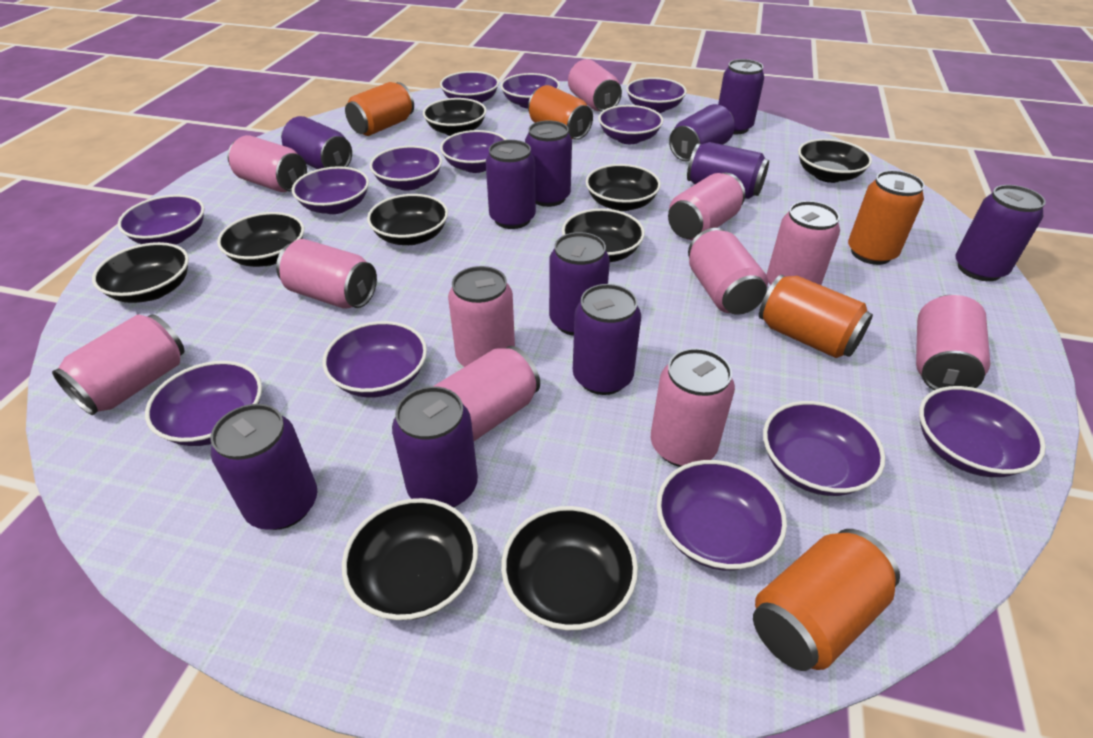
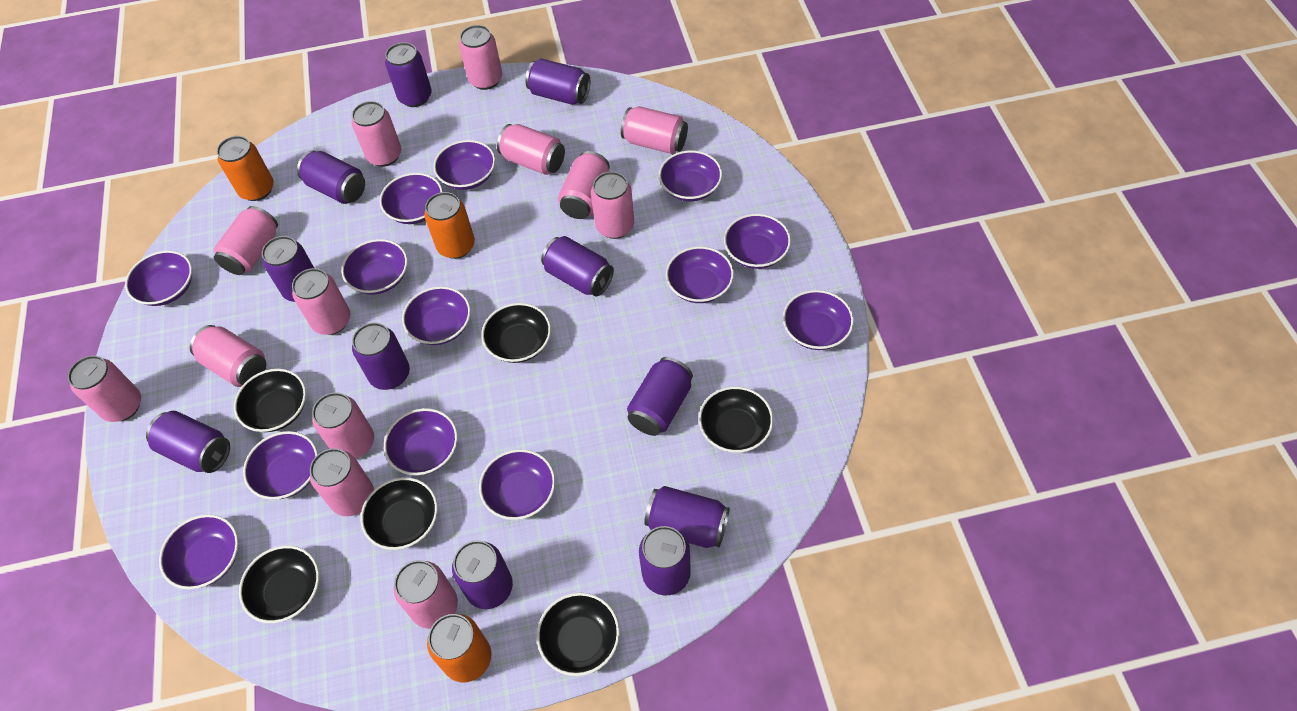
black bowl: 9 -> 6
orange can: 5 -> 3
pink can: 11 -> 13

